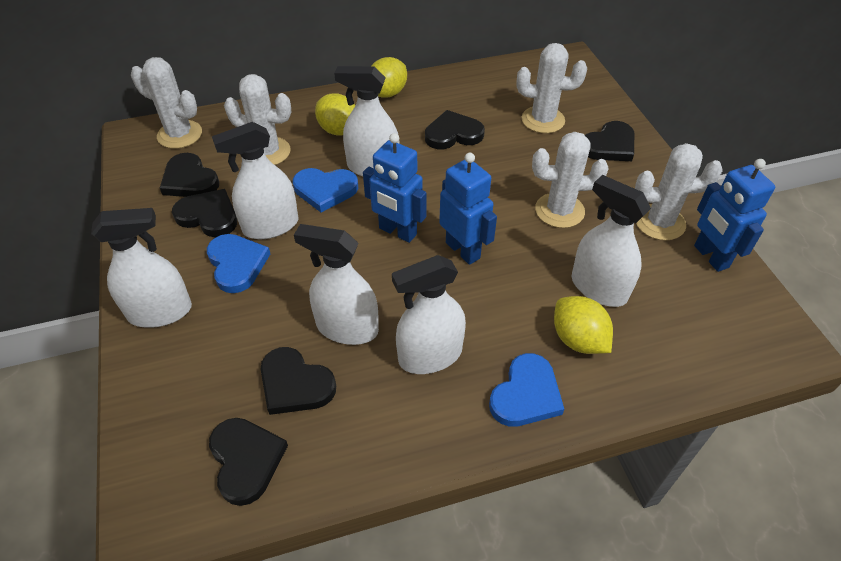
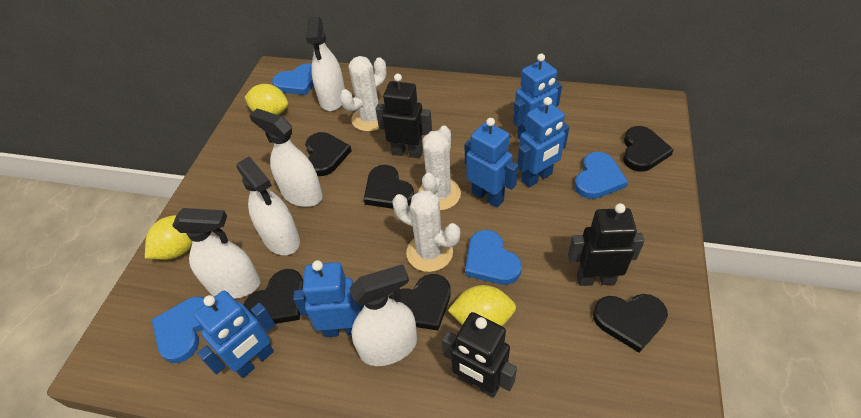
black robot: 0 -> 3
blue heart: 3 -> 4
blue robot: 3 -> 5
white cactus: 5 -> 3
white spray bottle: 6 -> 5

